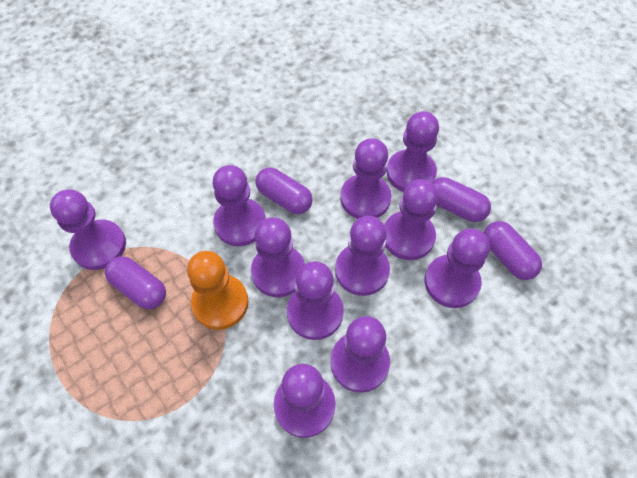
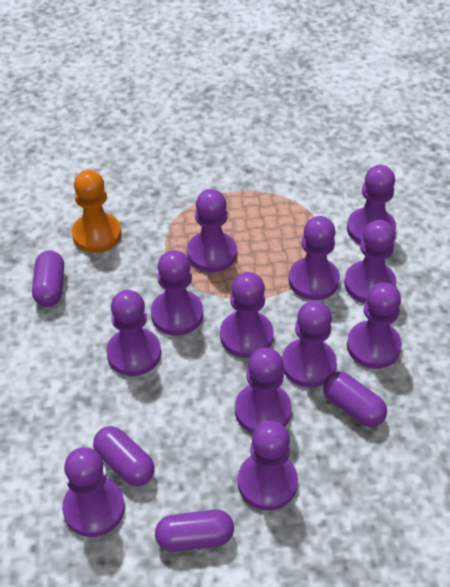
purple pawn: 11 -> 12

